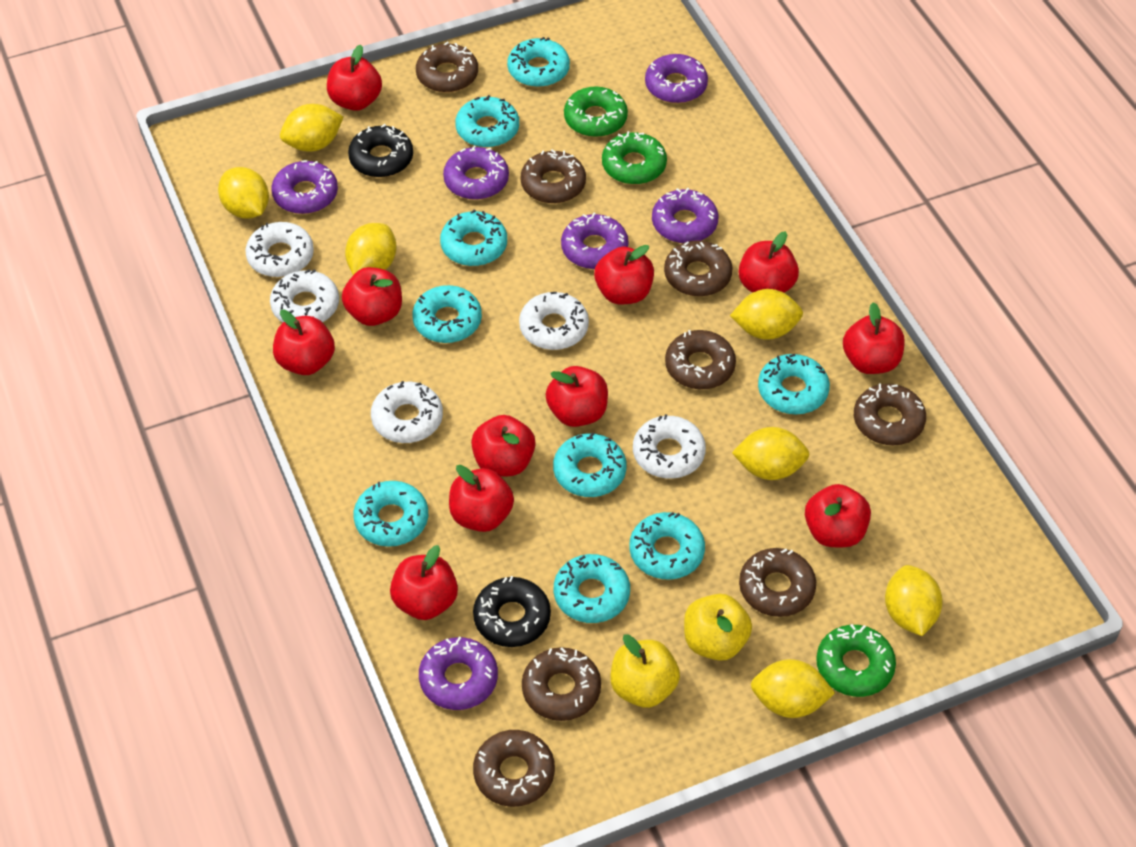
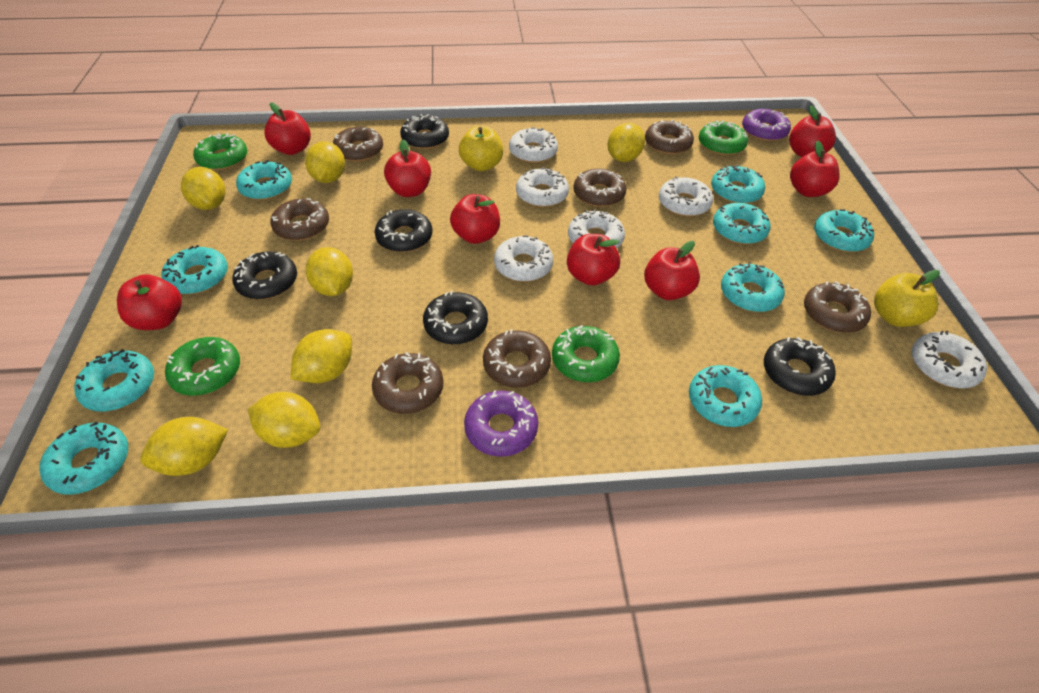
black donut: 2 -> 5
brown donut: 8 -> 7
green donut: 3 -> 4
purple donut: 6 -> 2
red apple: 11 -> 8
white donut: 5 -> 6

